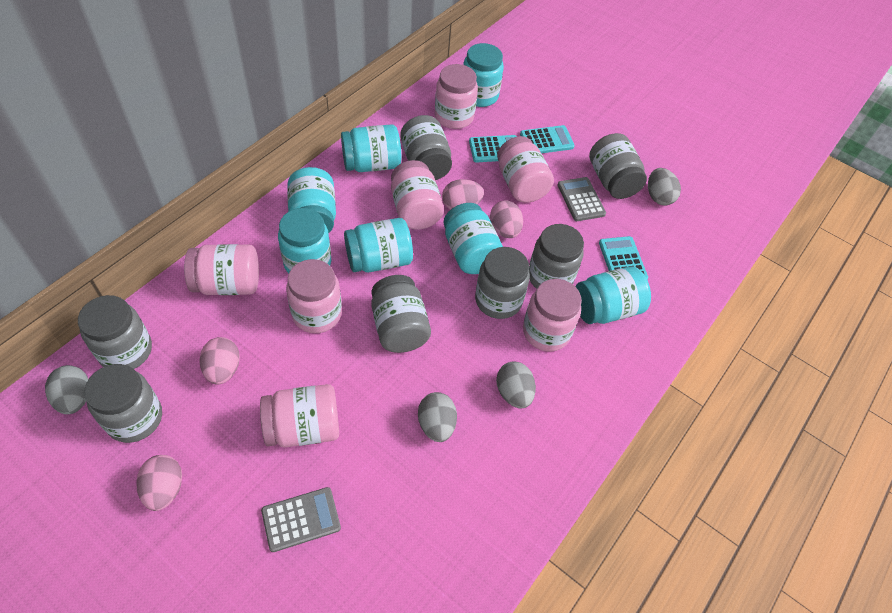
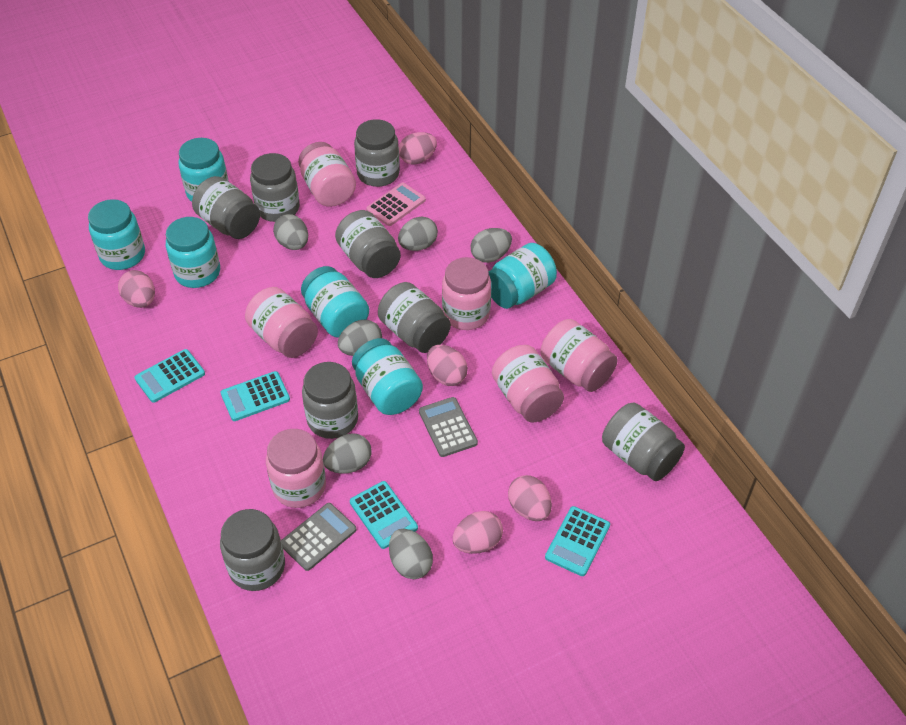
grey egg: 4 -> 6
grey jar: 7 -> 8
pink calculator: 0 -> 1
pink egg: 4 -> 5
pink jar: 7 -> 6
turquoise calculator: 3 -> 4
turquoise jar: 7 -> 6

